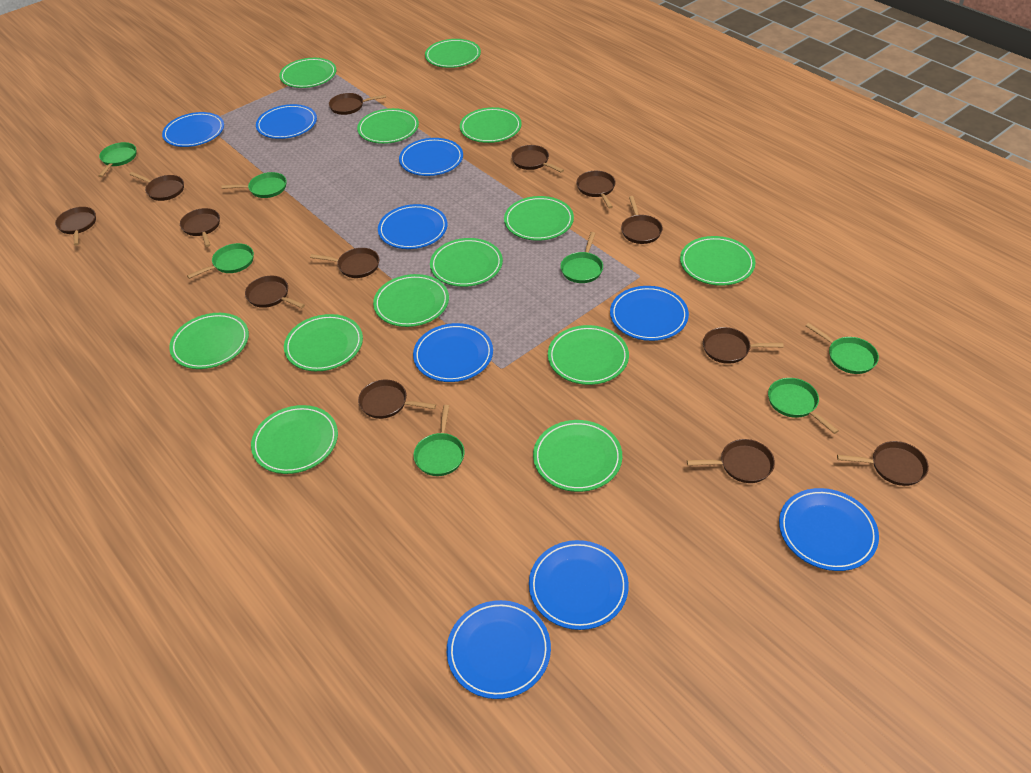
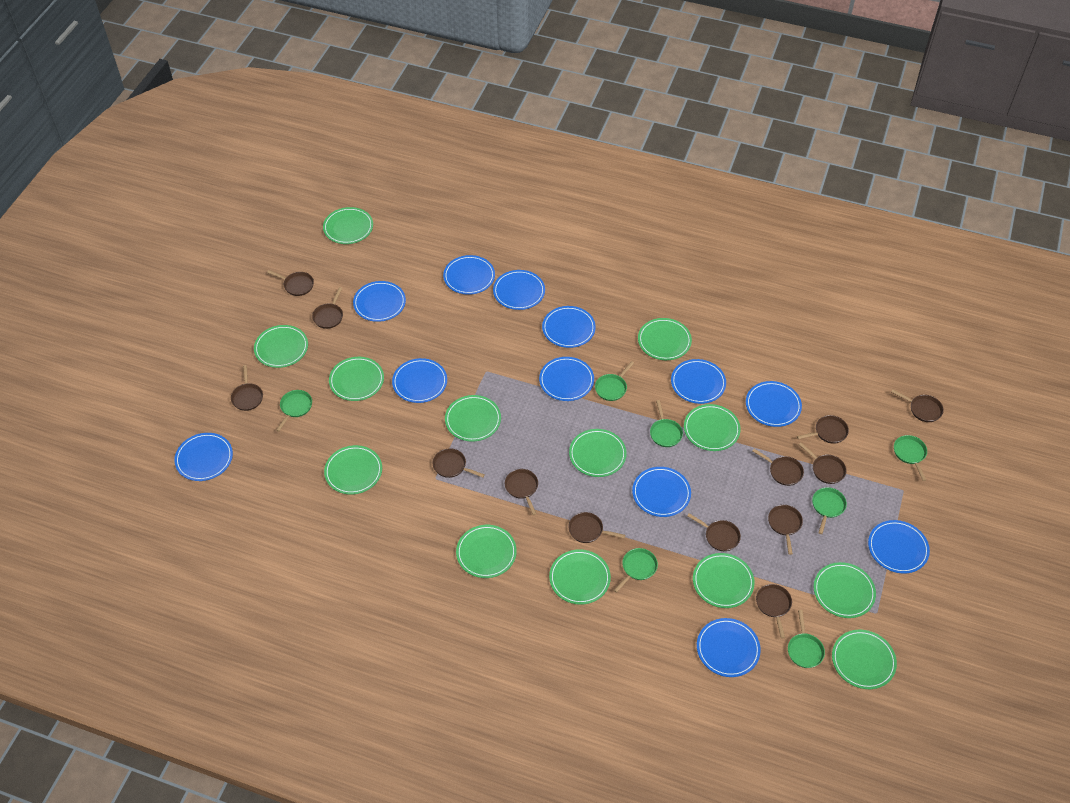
blue plate: 9 -> 12

